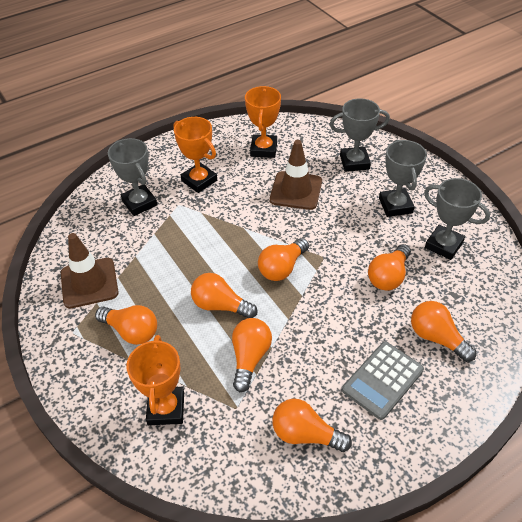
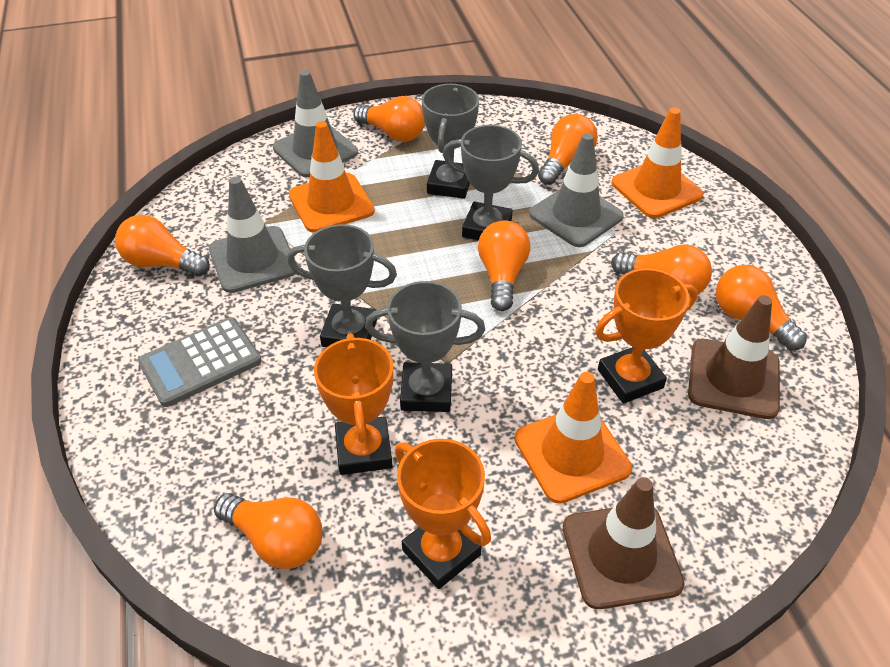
grey traffic cone: 0 -> 3
orange traffic cone: 0 -> 3

